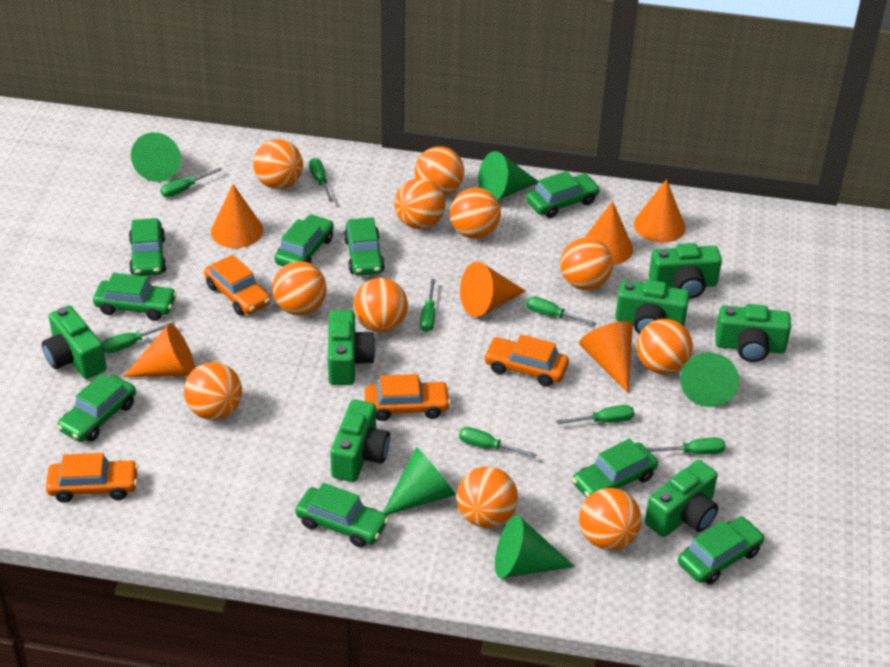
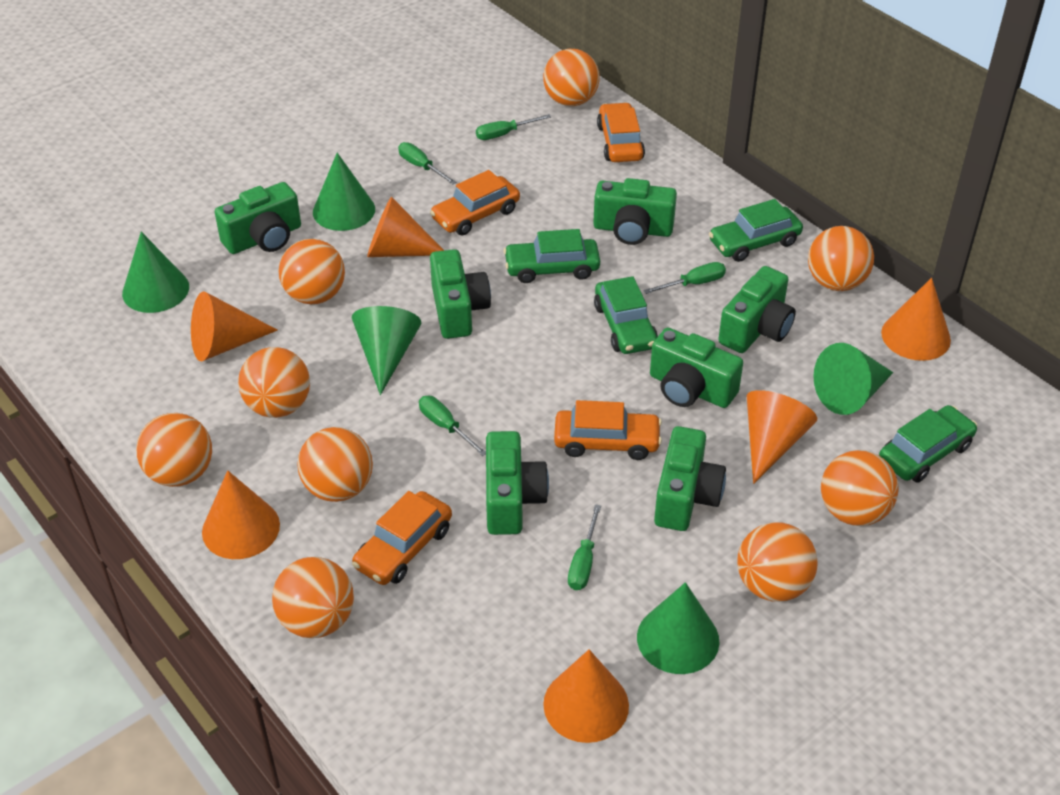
green car: 9 -> 4
green screwdriver: 8 -> 5
orange ball: 11 -> 9

